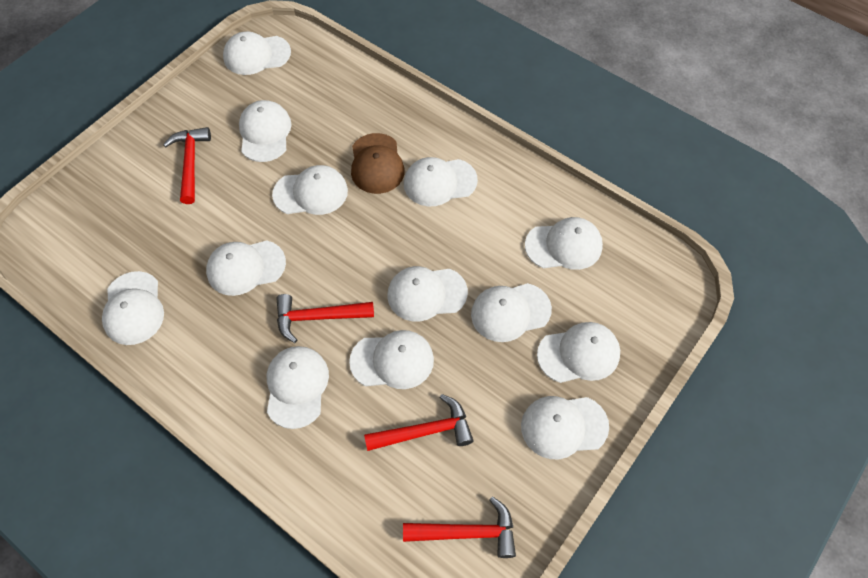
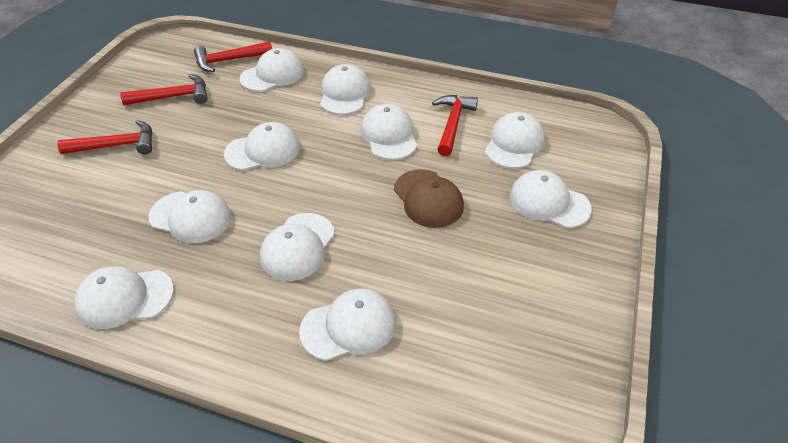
white cap: 13 -> 10

